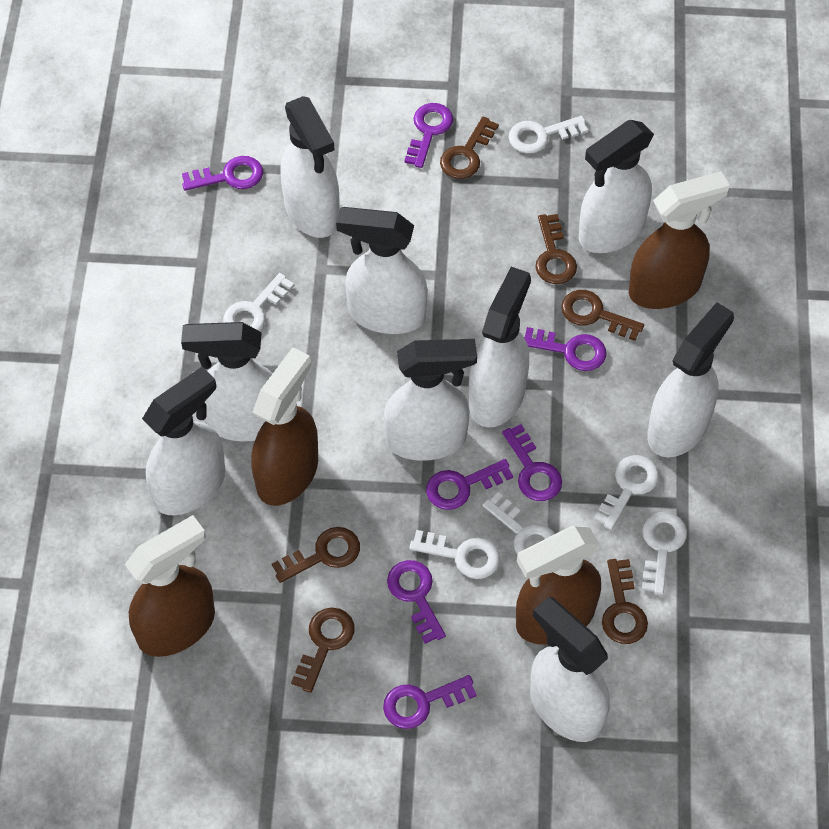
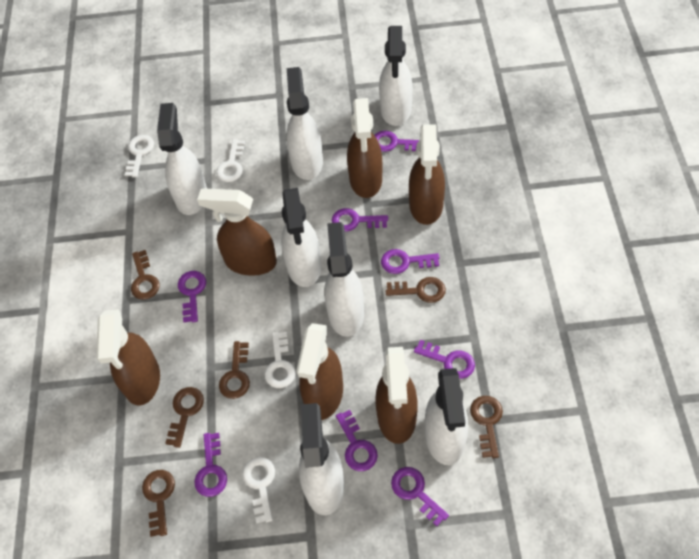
brown spray bottle: 4 -> 6
purple key: 7 -> 8
white key: 6 -> 4
white spray bottle: 9 -> 7

